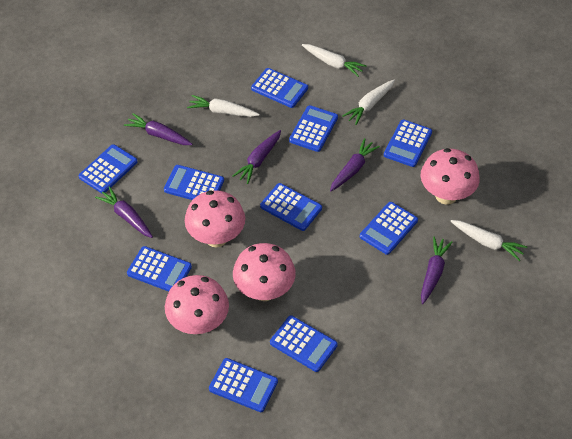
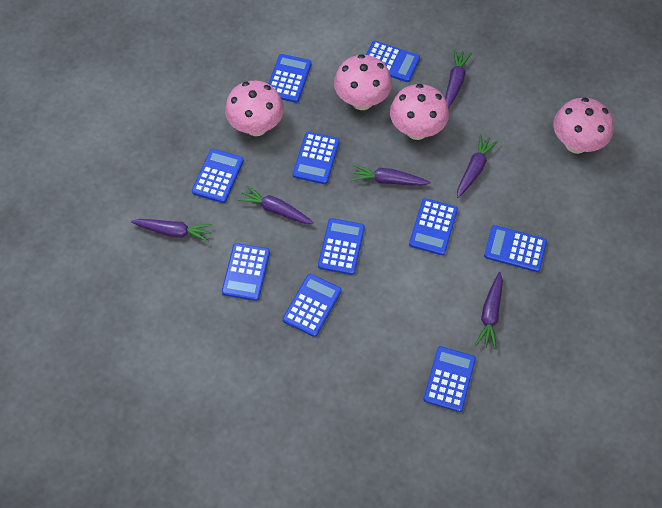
purple carrot: 5 -> 6
white carrot: 4 -> 0

